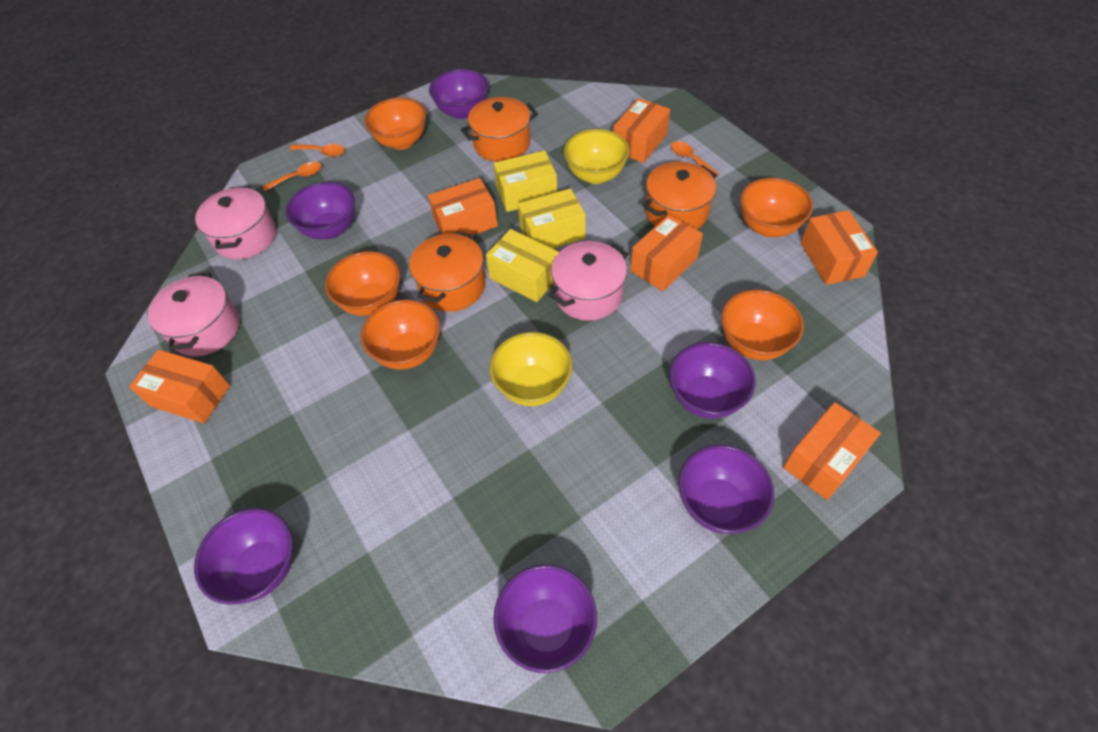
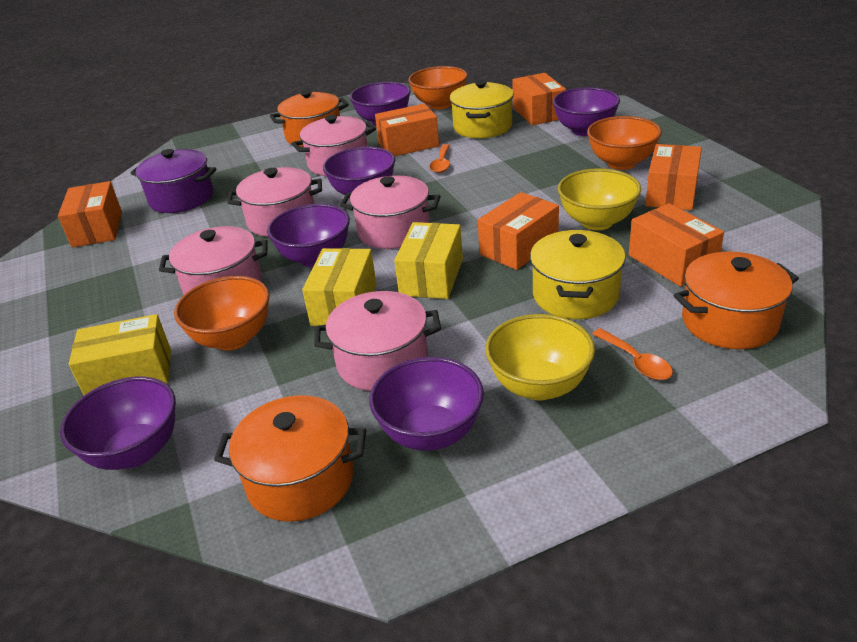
orange bowl: 5 -> 3
orange spoon: 3 -> 2
pink pot: 3 -> 5
purple pot: 0 -> 1
yellow pot: 0 -> 2

